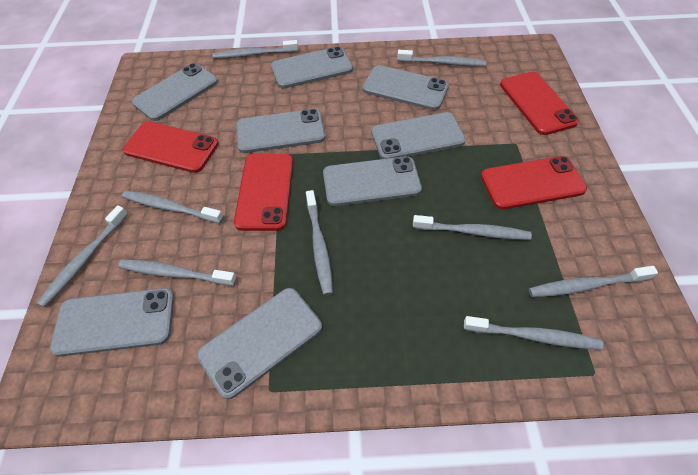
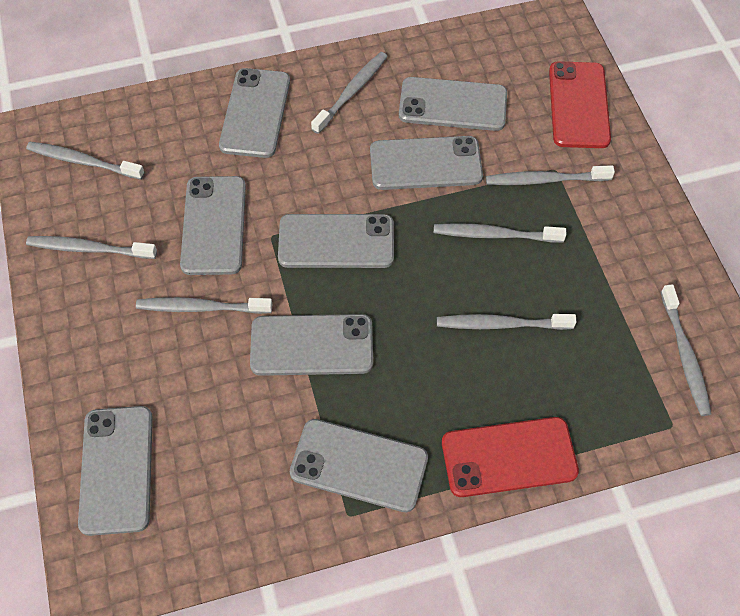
grey toothbrush: 9 -> 8
red phone: 4 -> 2

